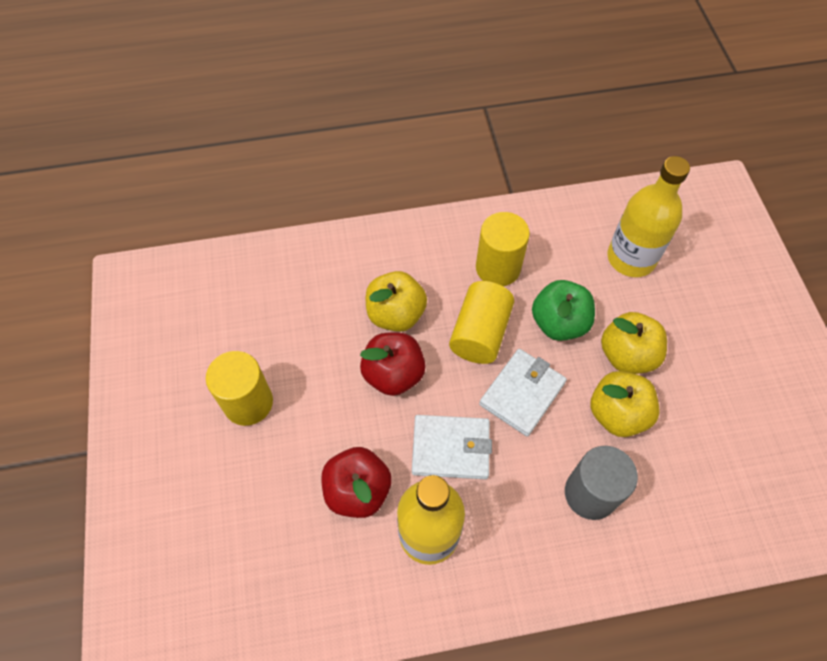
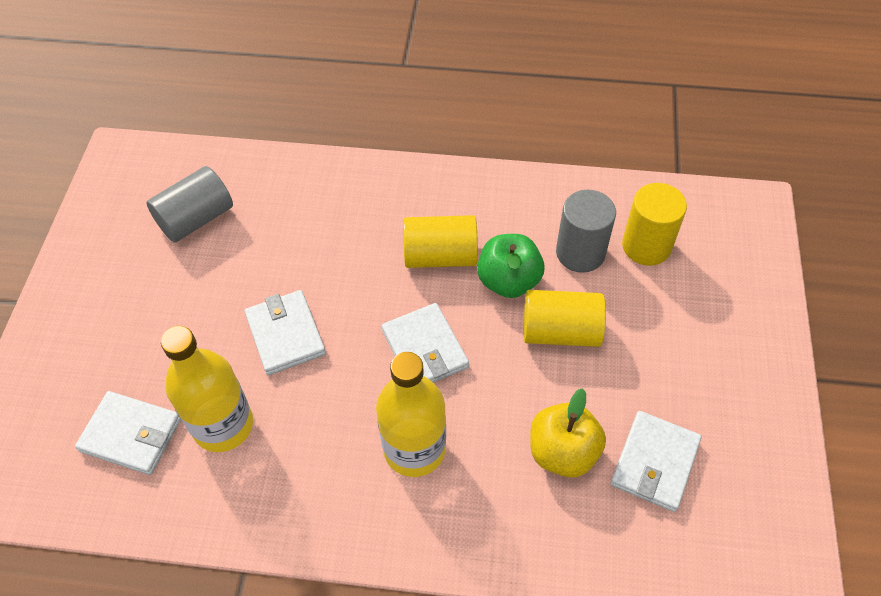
grey cylinder: 1 -> 2
red apple: 2 -> 0
white wallet: 2 -> 4
yellow apple: 3 -> 1

